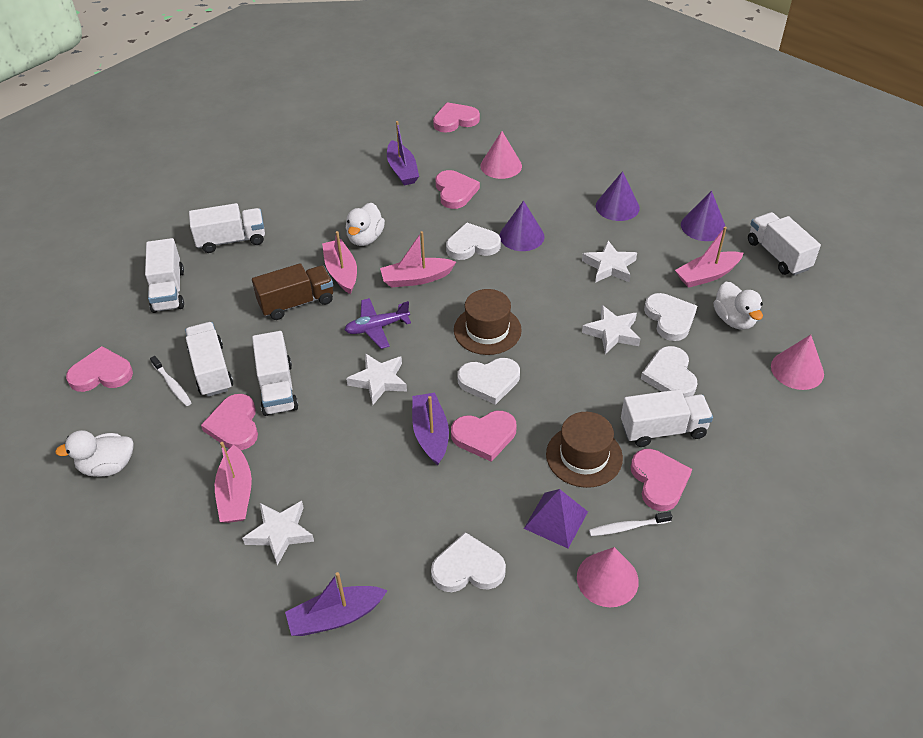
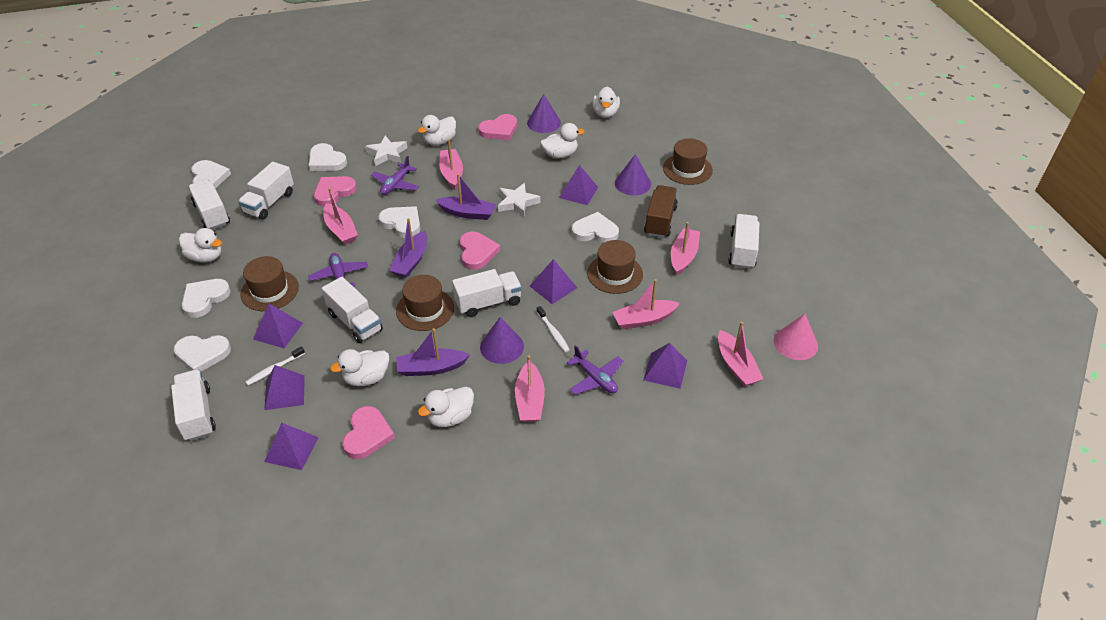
brown hat: 2 -> 4
pink boat: 4 -> 6
pink cone: 3 -> 1
pink heart: 6 -> 4
purple plane: 1 -> 3
purple pyramid: 1 -> 6
white duck: 3 -> 6
white heart: 5 -> 6
white star: 4 -> 2

